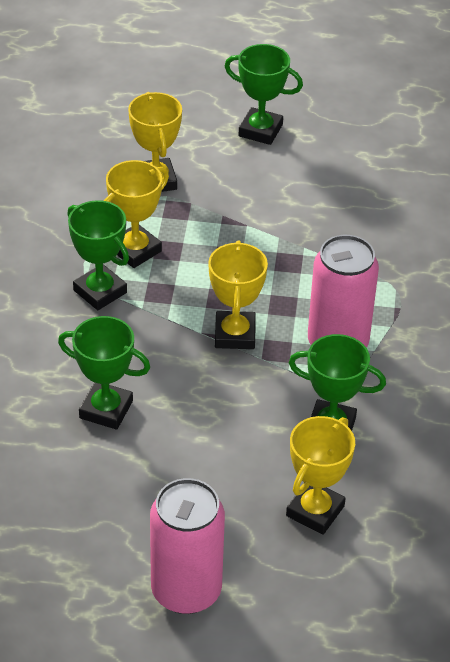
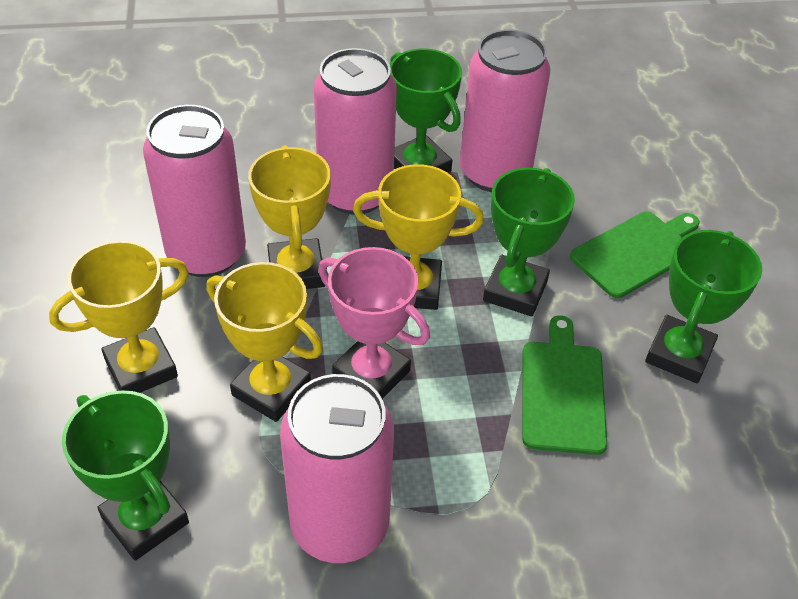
green cutting board: 0 -> 2
pink can: 2 -> 4
pink trophy: 0 -> 1

